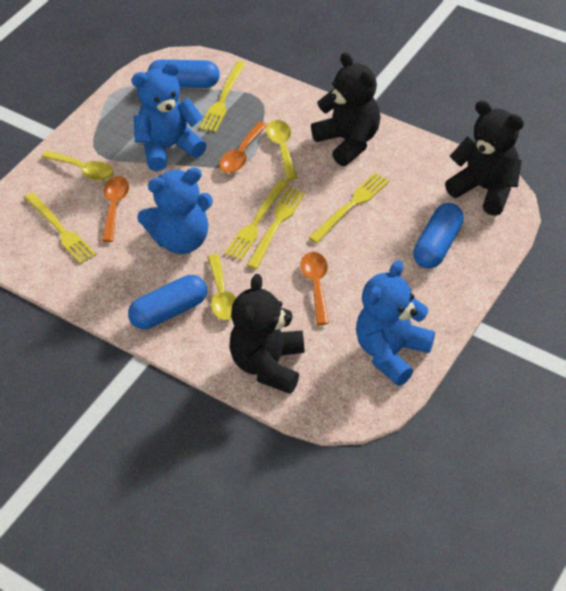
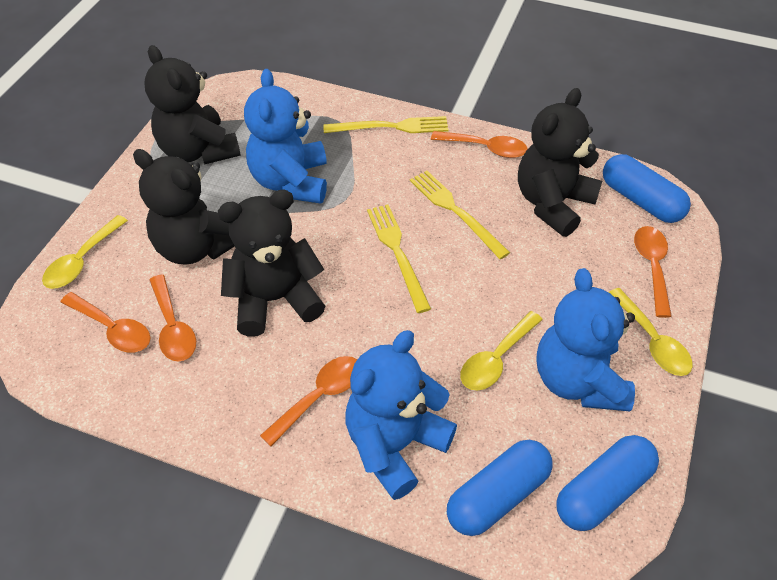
black teddy bear: 3 -> 4
orange spoon: 3 -> 5
yellow fork: 5 -> 3

